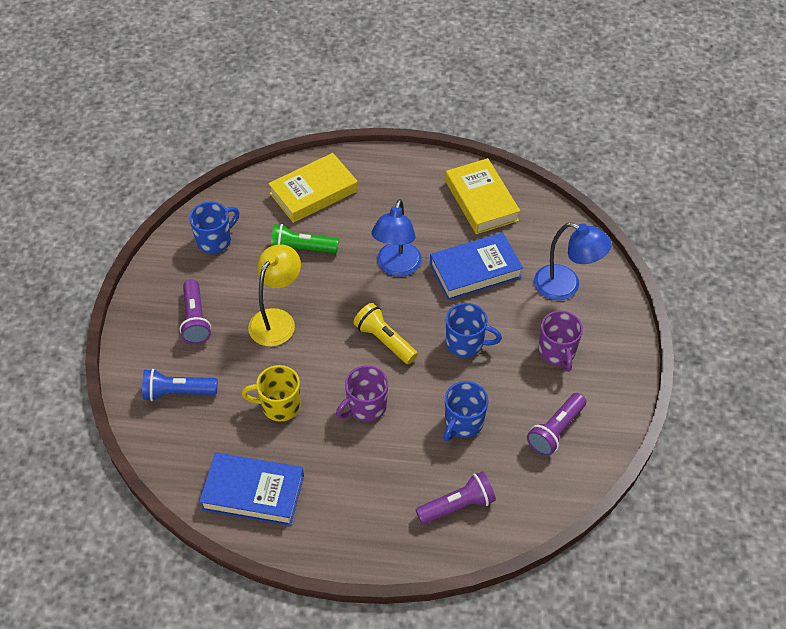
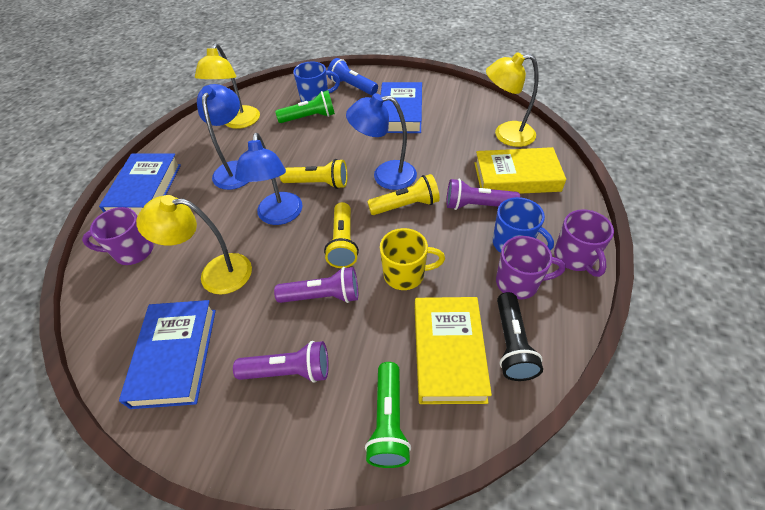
black flashlight: 0 -> 1
blue book: 2 -> 3
blue lamp: 2 -> 3
blue mug: 3 -> 2
green flashlight: 1 -> 2
purple mug: 2 -> 3
yellow flashlight: 1 -> 3
yellow lamp: 1 -> 3

